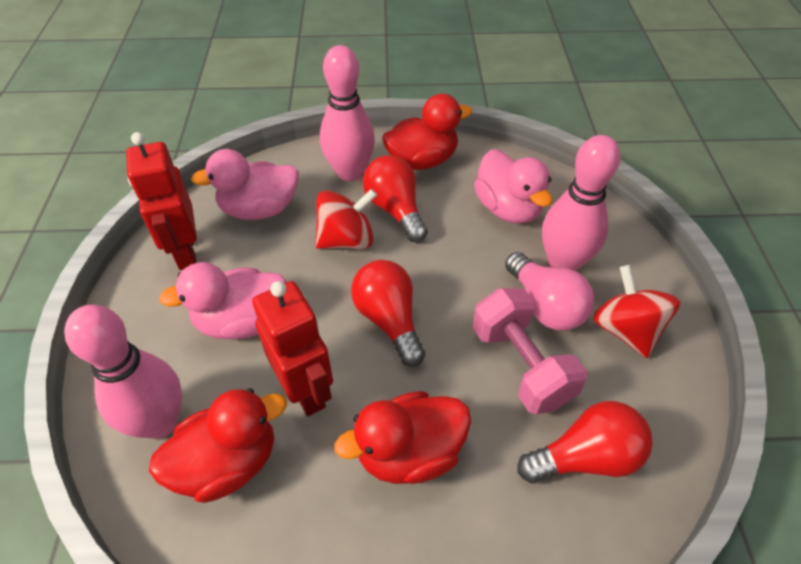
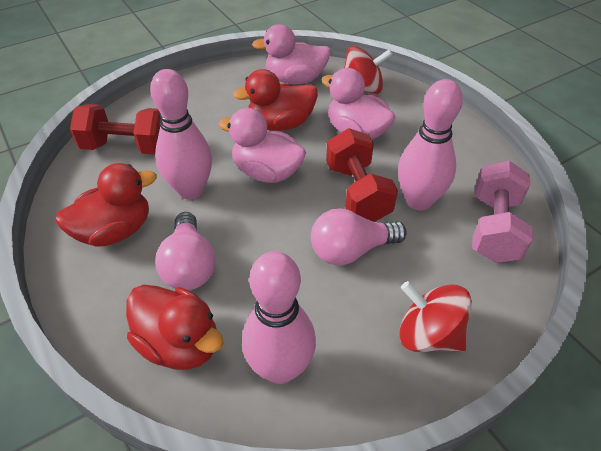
pink light bulb: 1 -> 2
red dumbbell: 0 -> 2
red light bulb: 3 -> 0
red robot: 2 -> 0

